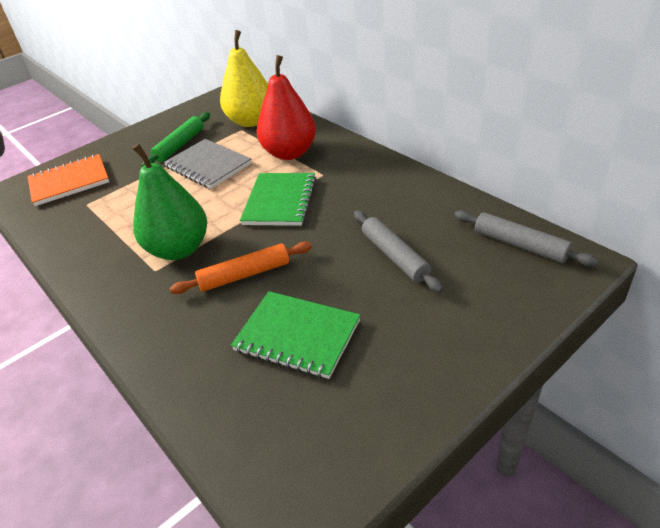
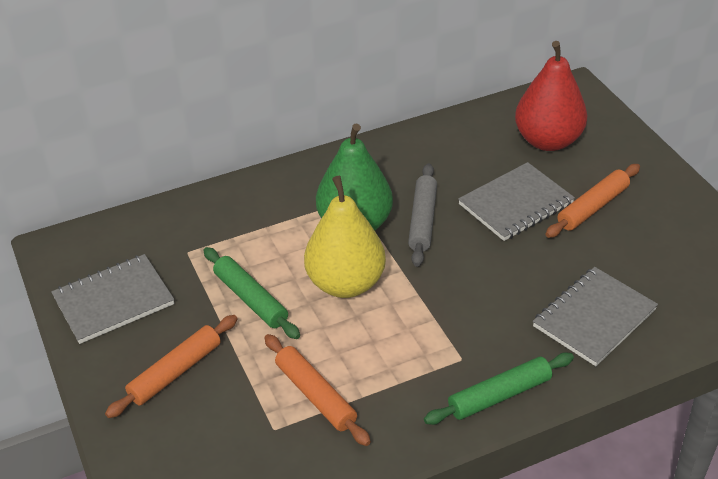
green notebook: 2 -> 0
green rolling pin: 1 -> 2
grey notebook: 1 -> 3
grey rolling pin: 2 -> 1
orange notebook: 1 -> 0
orange rolling pin: 1 -> 3

